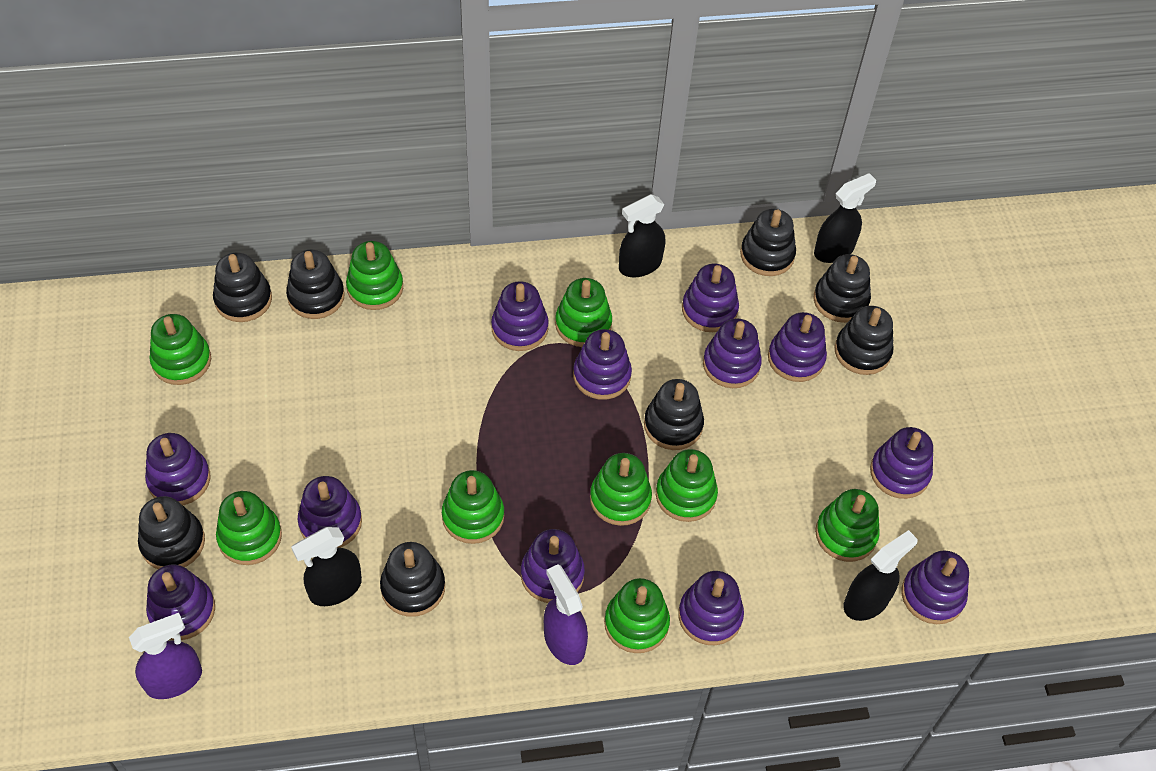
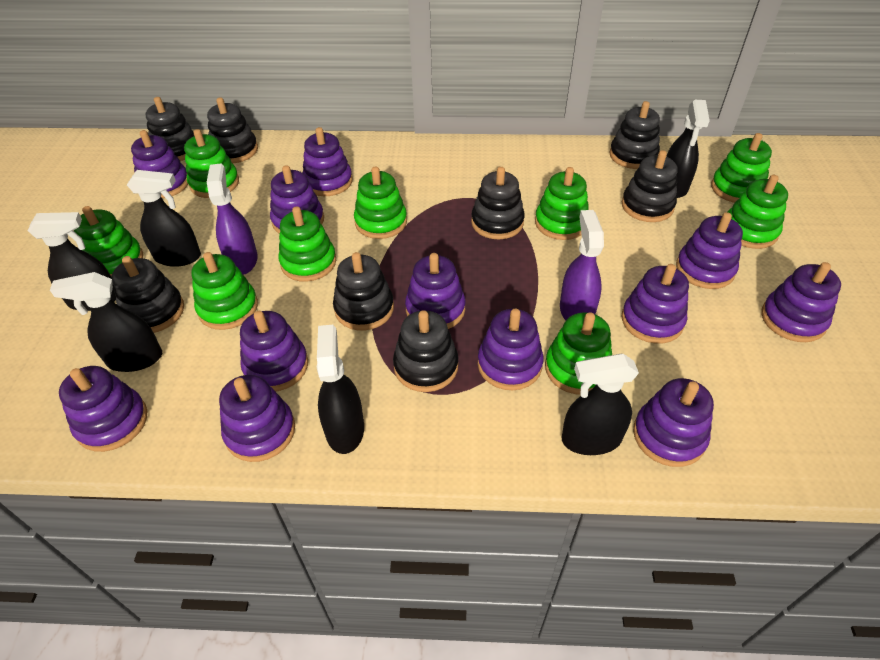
black spray bottle: 4 -> 6

